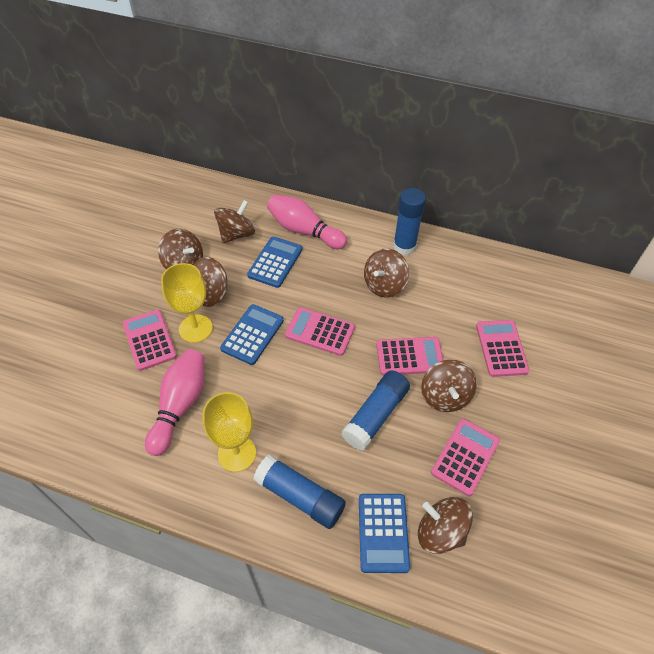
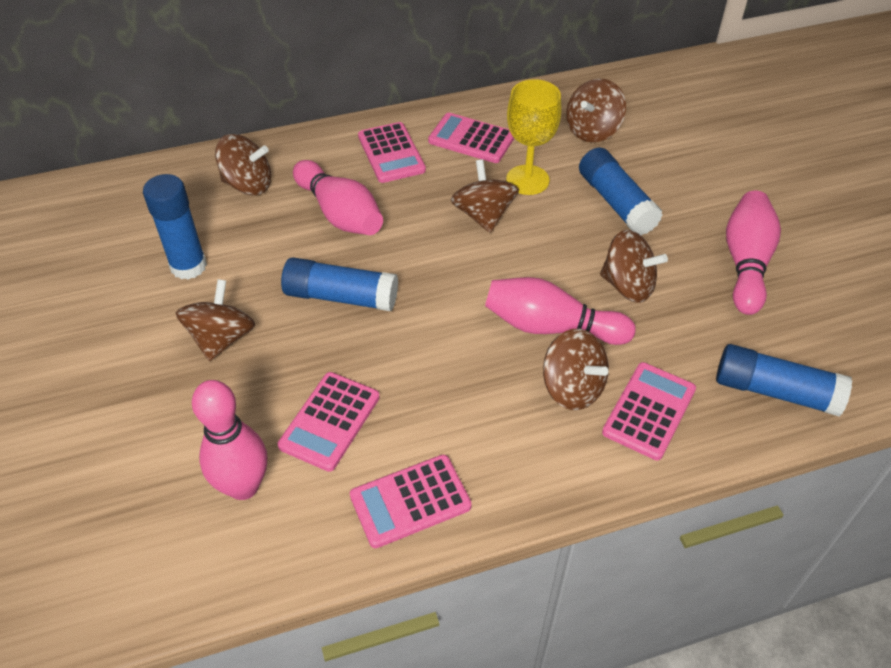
blue calculator: 3 -> 0
blue glue stick: 3 -> 4
pink bowling pin: 2 -> 4
yellow goblet: 2 -> 1

